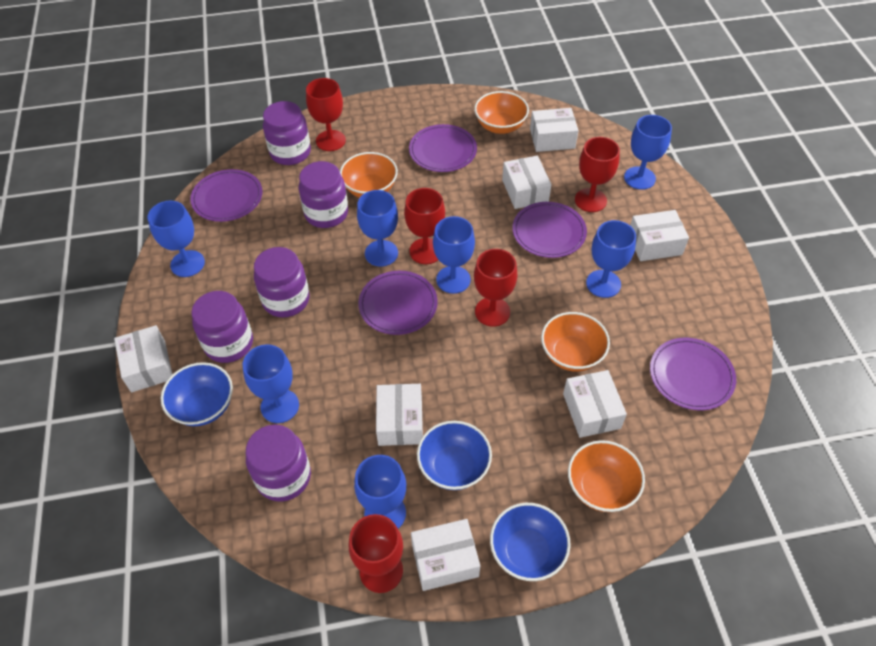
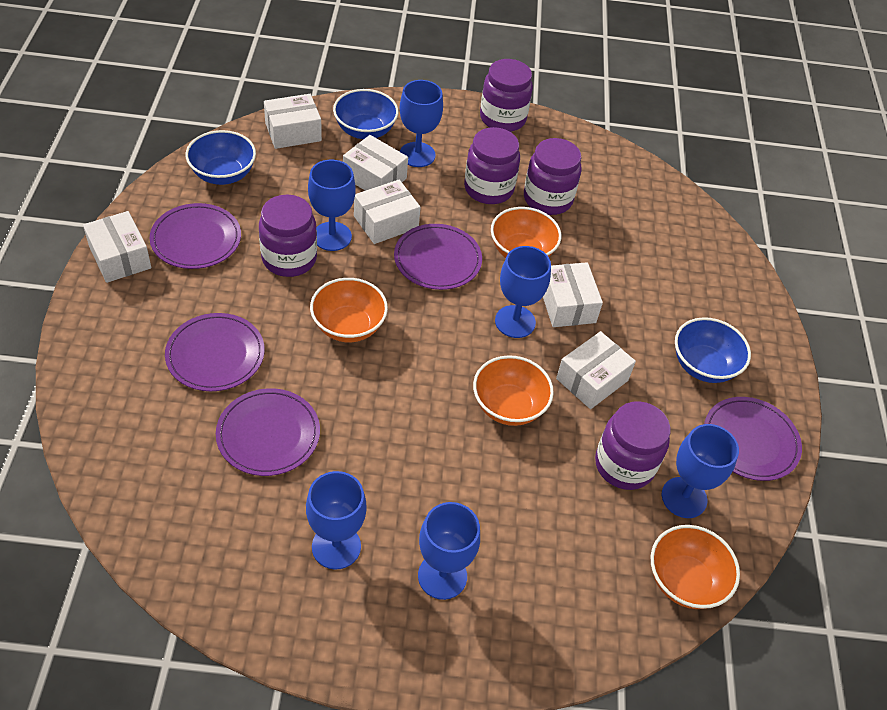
blue goblet: 7 -> 6
red goblet: 5 -> 0
white box: 7 -> 6

